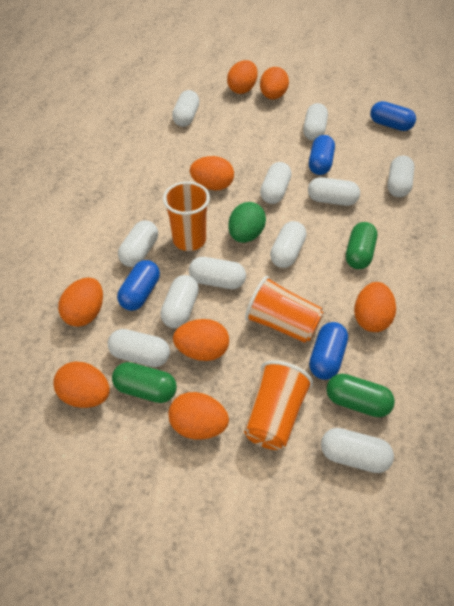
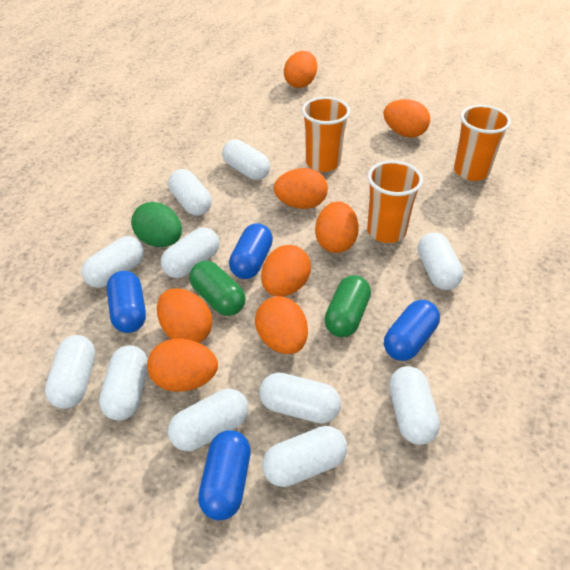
green capsule: 3 -> 2

